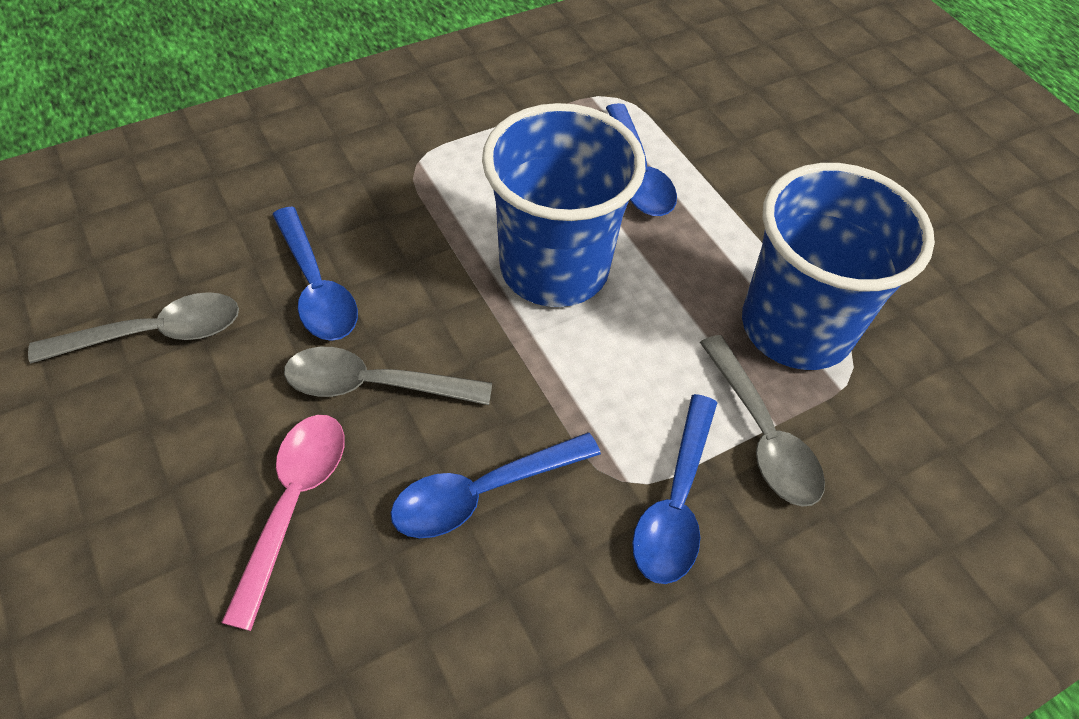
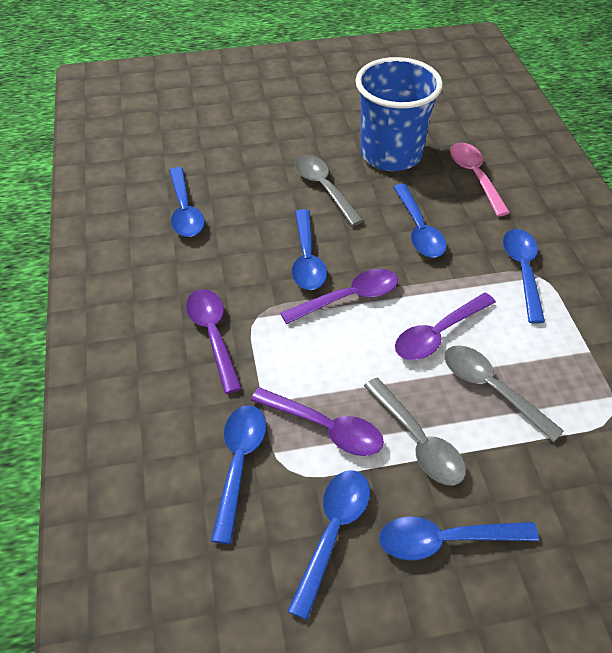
blue cup: 2 -> 1
blue spoon: 4 -> 7
purple spoon: 0 -> 4

